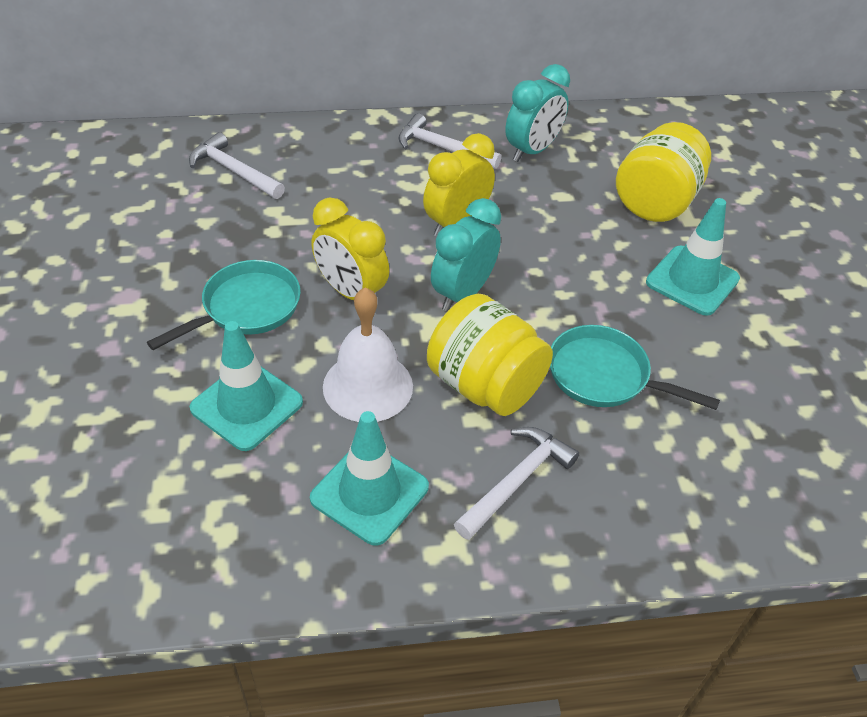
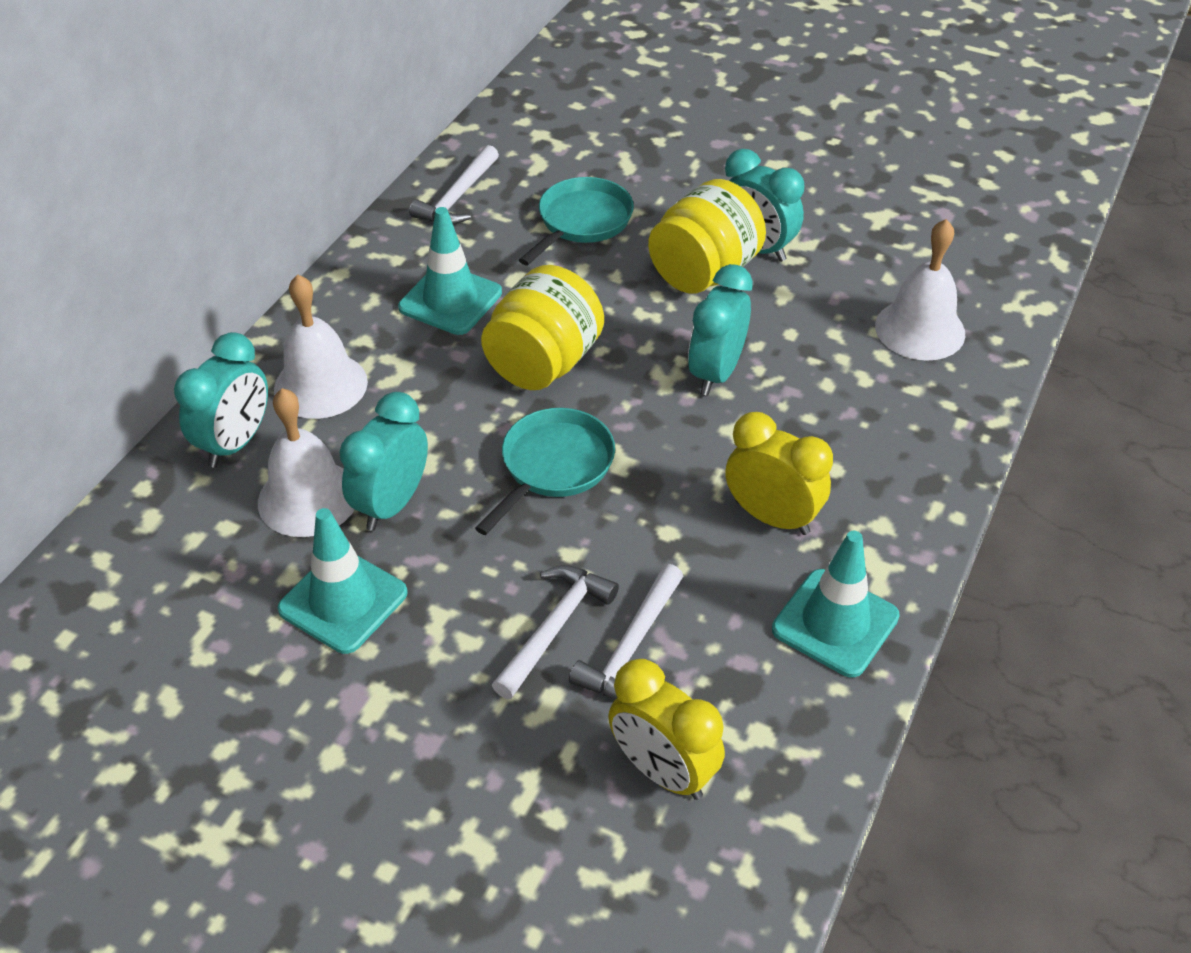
turquoise clock: 2 -> 4
white bell: 1 -> 3

